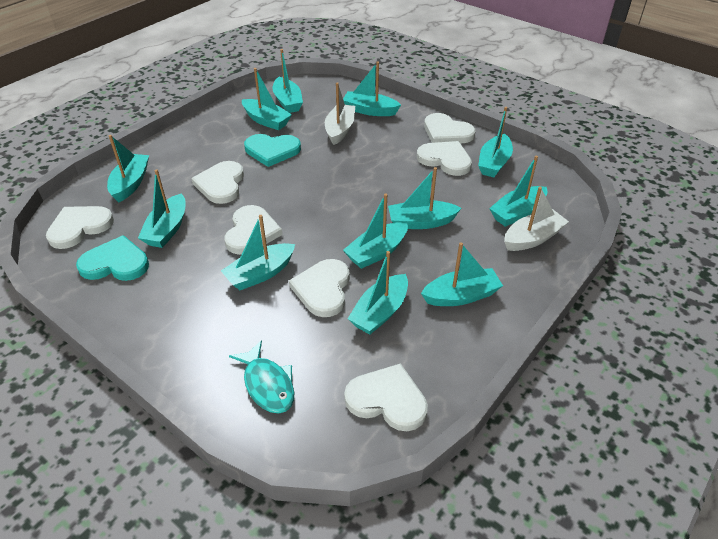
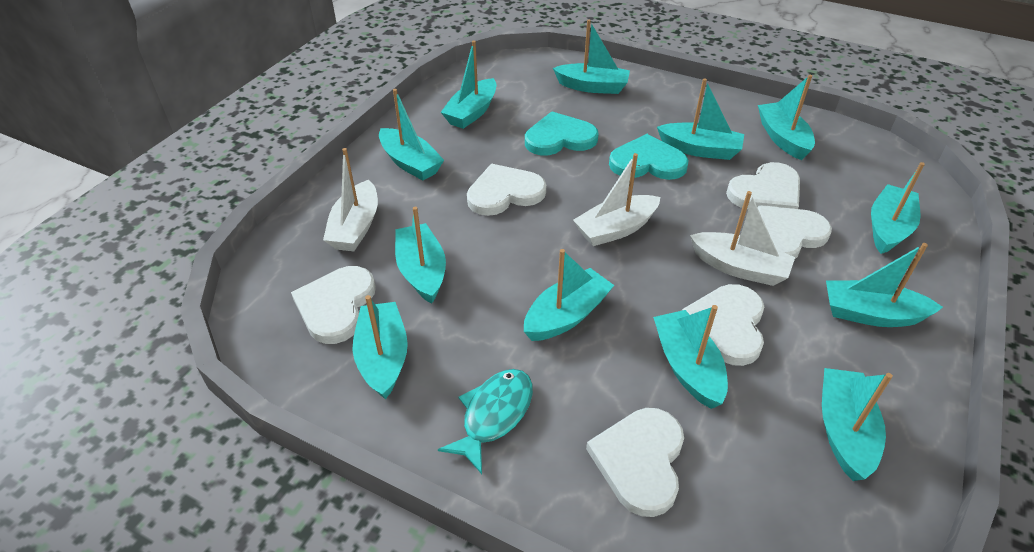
white boat: 2 -> 3
white heart: 7 -> 6

